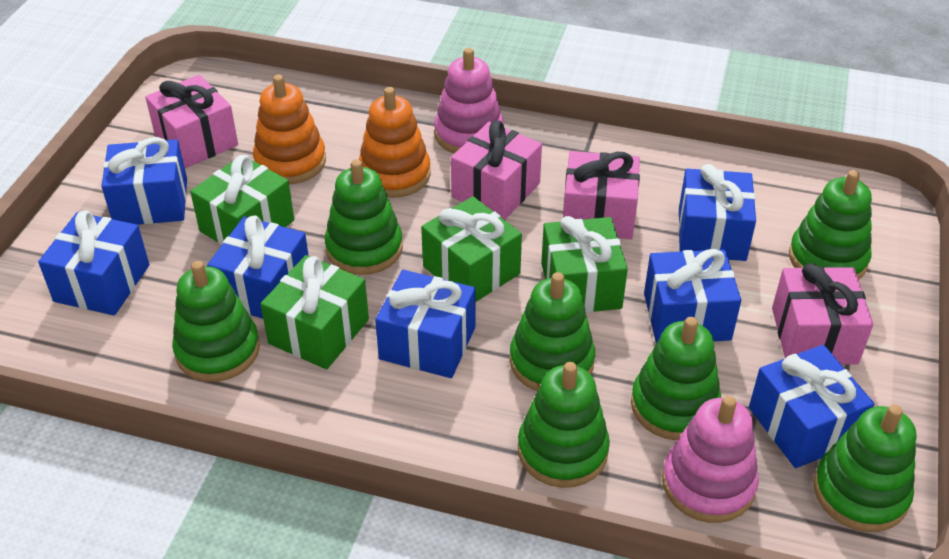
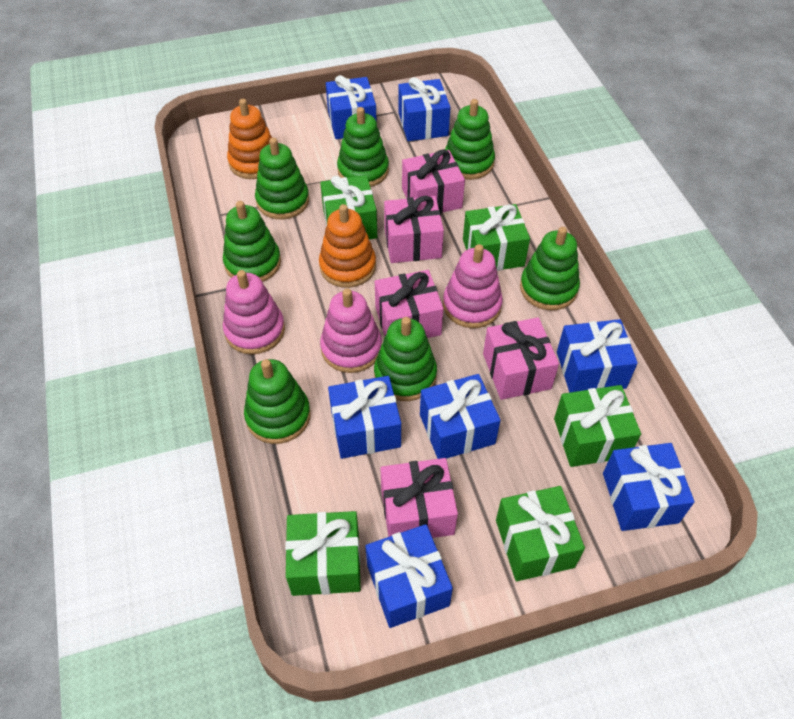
green gift: 4 -> 5
pink gift: 4 -> 5
pink stacking toy: 2 -> 3

